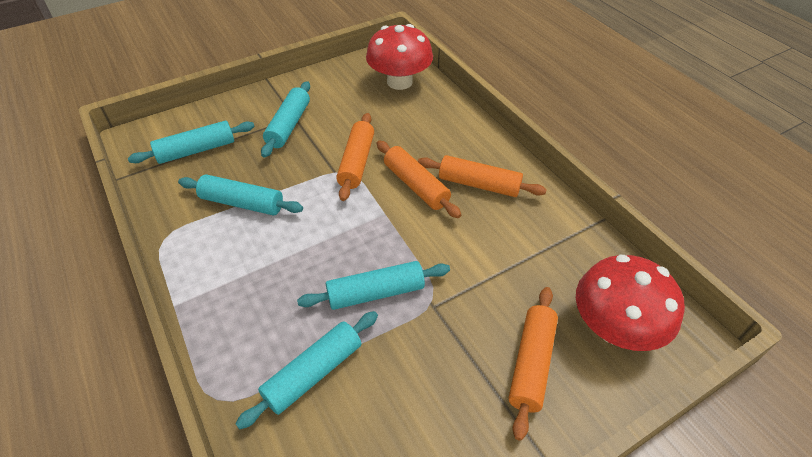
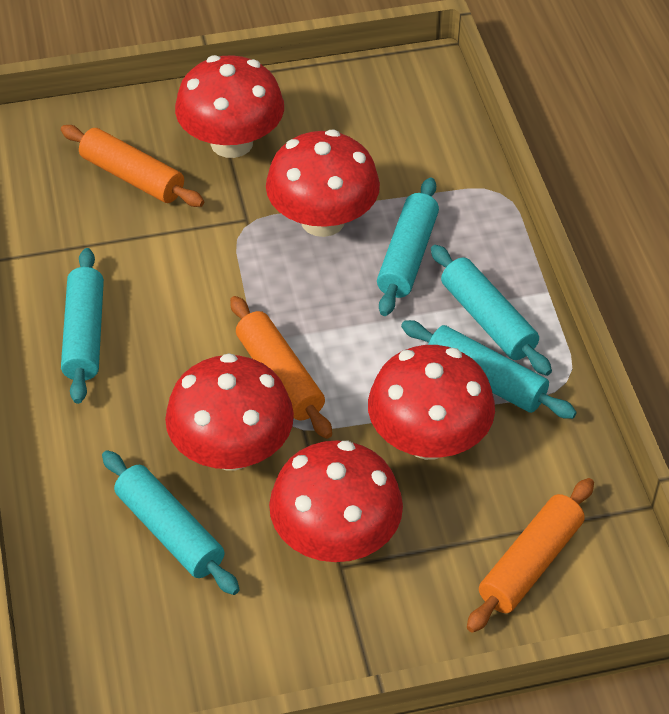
orange rolling pin: 4 -> 3
red mushroom: 2 -> 5

